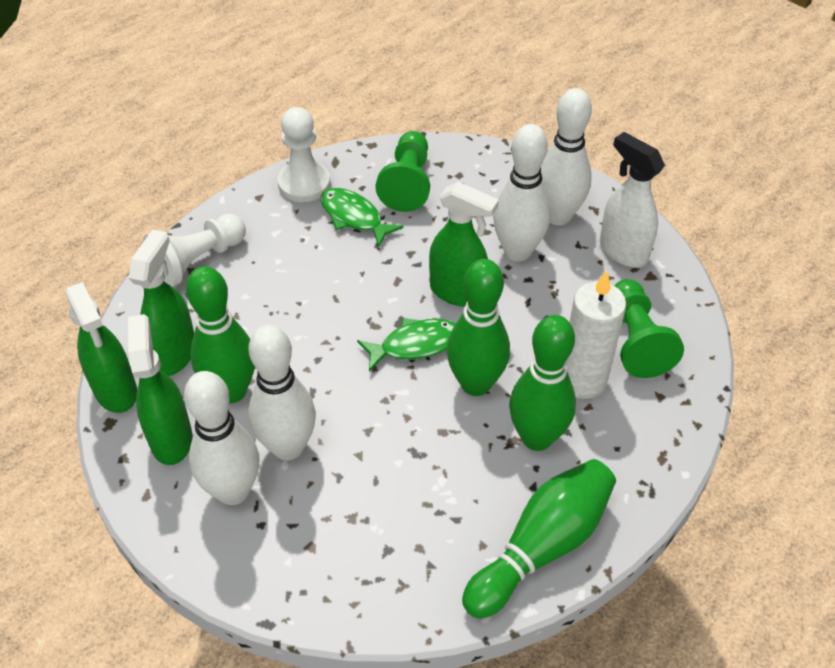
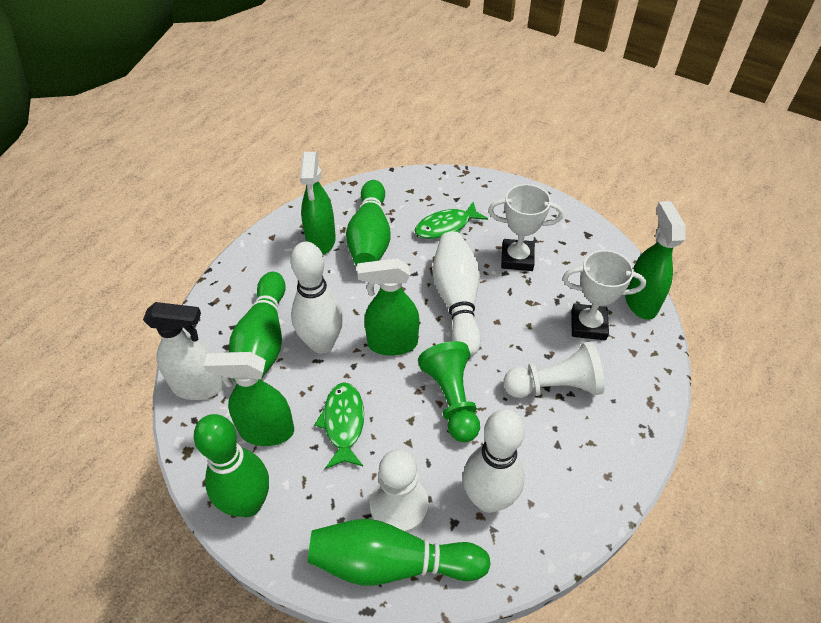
green pawn: 2 -> 1
white bowling pin: 4 -> 3
white candle: 1 -> 0
white trophy: 0 -> 2

